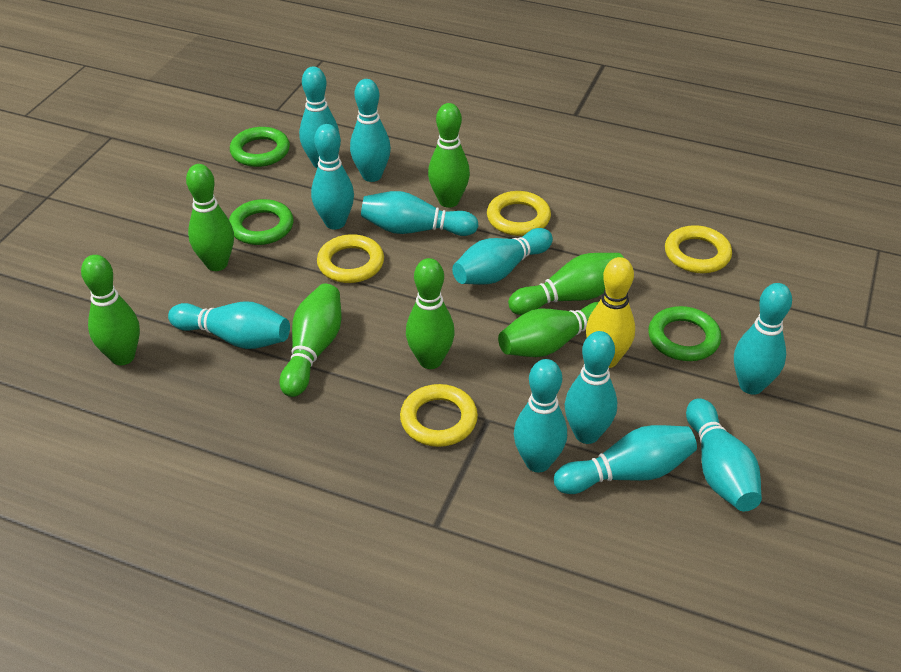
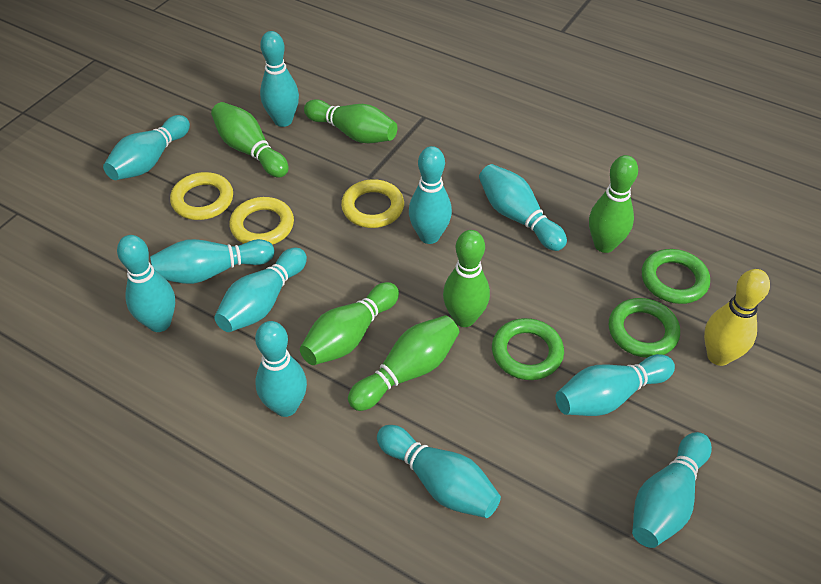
green bowling pin: 7 -> 6
yellow ring: 4 -> 3

